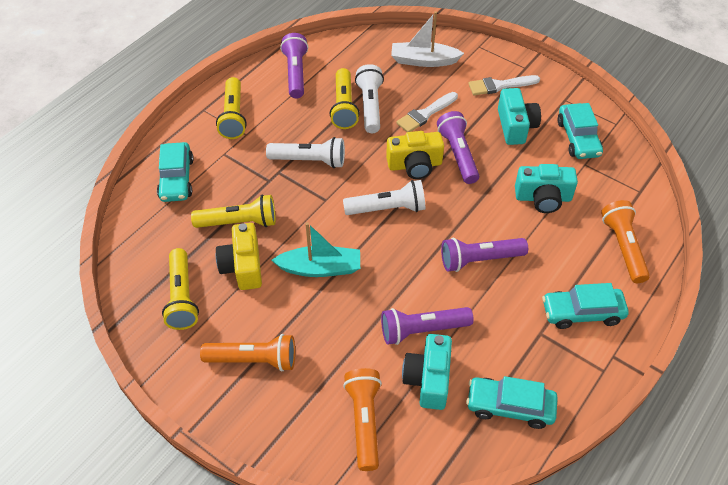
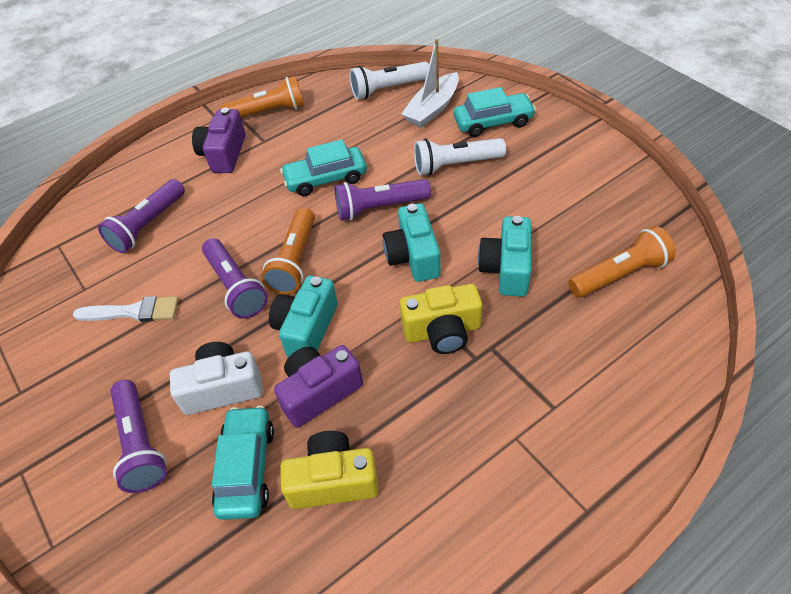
purple camera: 0 -> 2
turquoise boat: 1 -> 0
turquoise car: 4 -> 3
white brush: 2 -> 1
white camera: 0 -> 1
white flashlight: 3 -> 2
yellow flashlight: 4 -> 0

